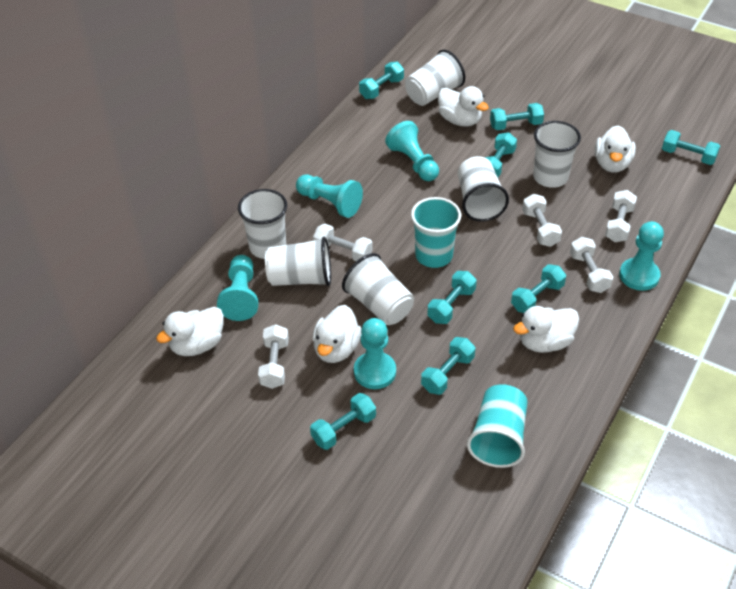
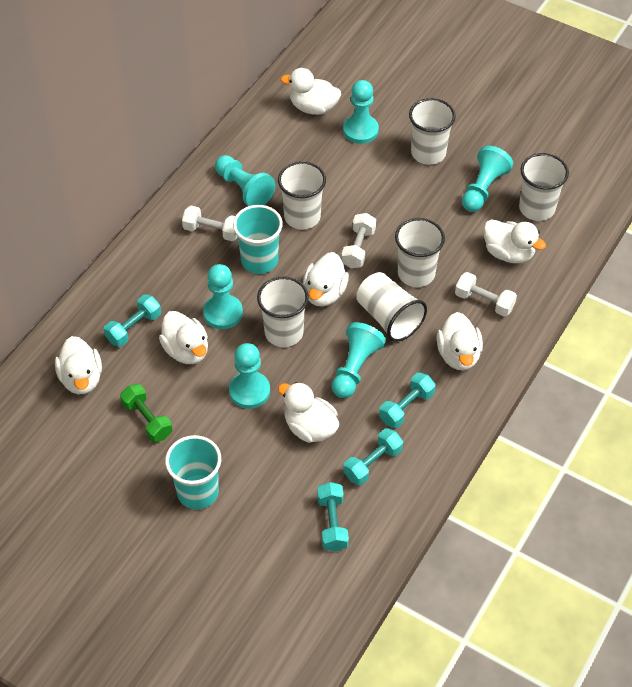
green dumbbell: 0 -> 1
turquoise dumbbell: 8 -> 4
turquoise pawn: 5 -> 6
white duck: 5 -> 7
white dumbbell: 5 -> 3

